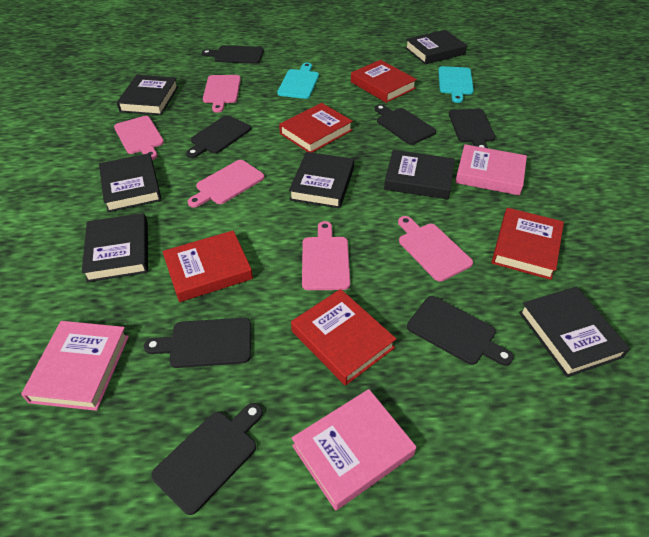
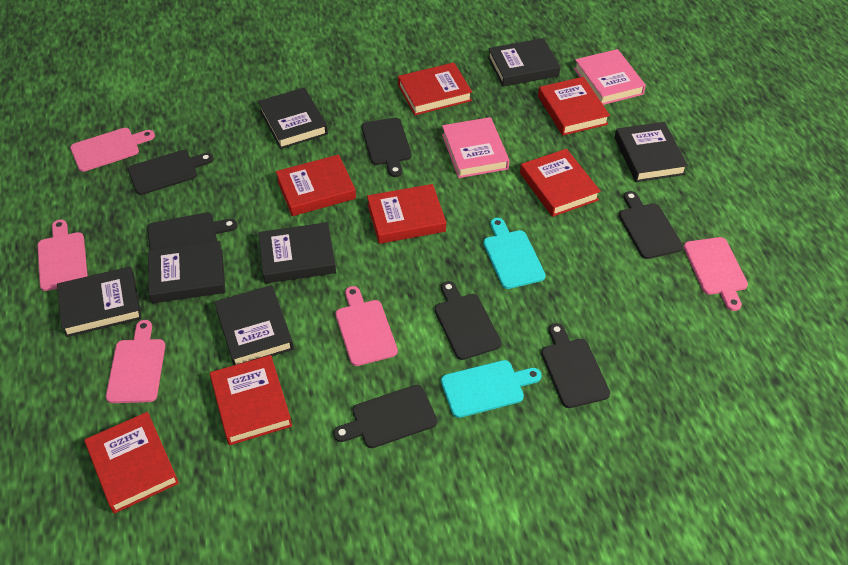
pink book: 3 -> 2
red book: 5 -> 7

